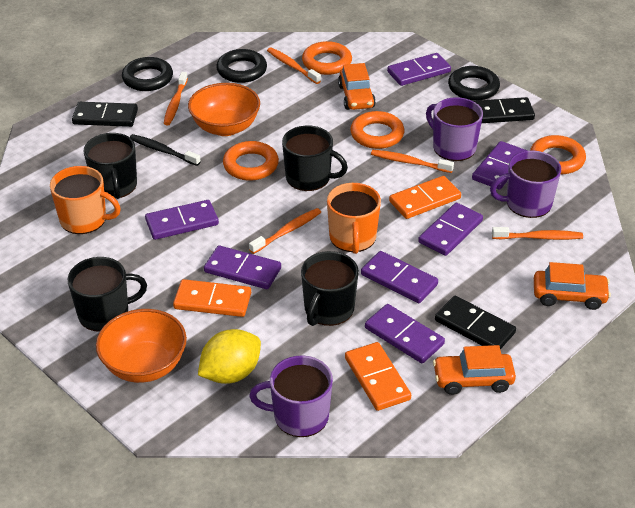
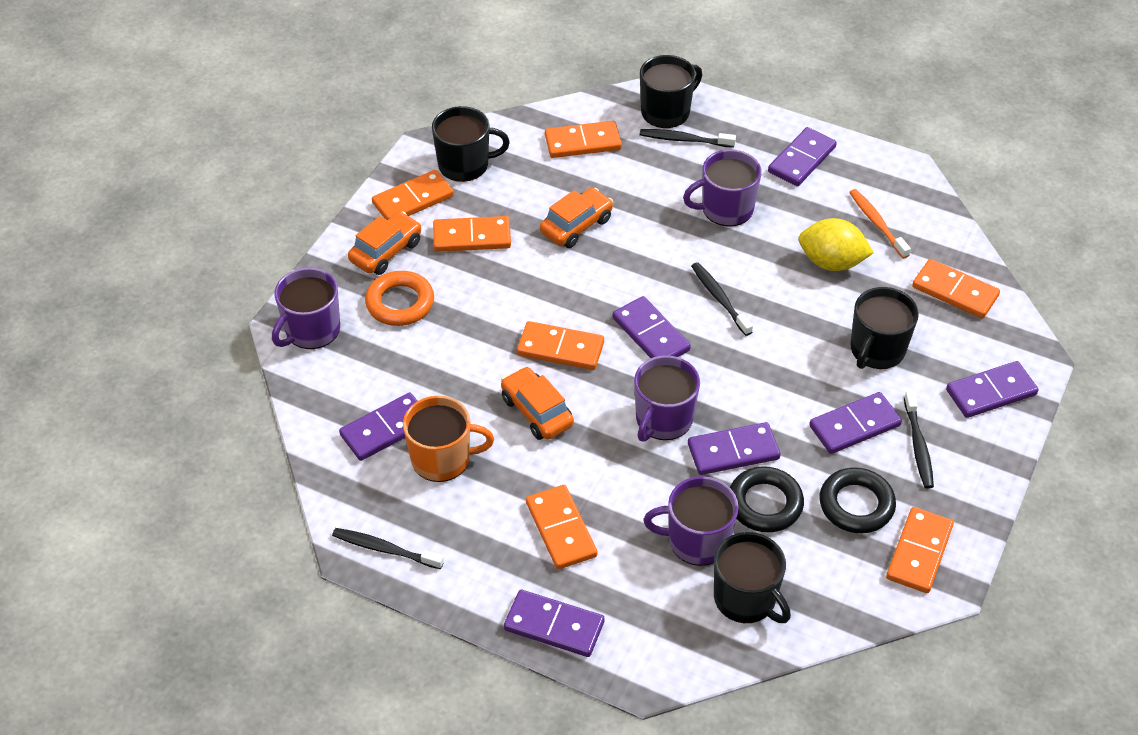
black domino: 3 -> 0
black ring: 3 -> 2
black toothbrush: 1 -> 4
orange bowl: 2 -> 0
orange domino: 3 -> 7
orange mug: 2 -> 1
orange ring: 4 -> 1
orange toothbrush: 5 -> 1
purple mug: 3 -> 4

